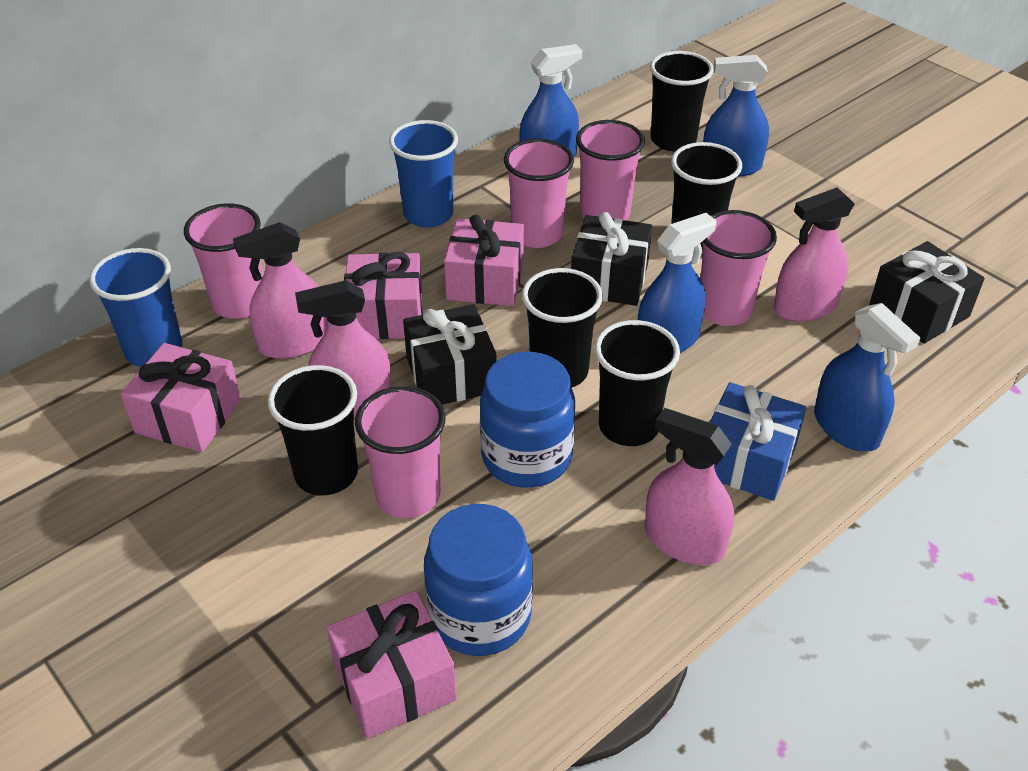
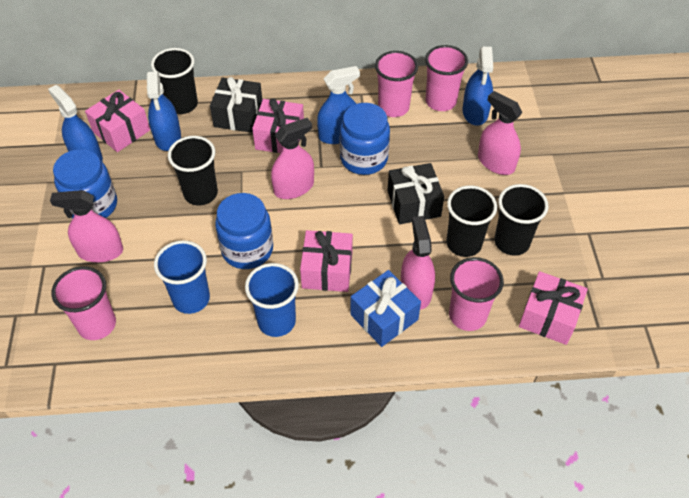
black cup: 5 -> 4
black gift: 3 -> 2
blue jar: 2 -> 3
pink cup: 5 -> 4

